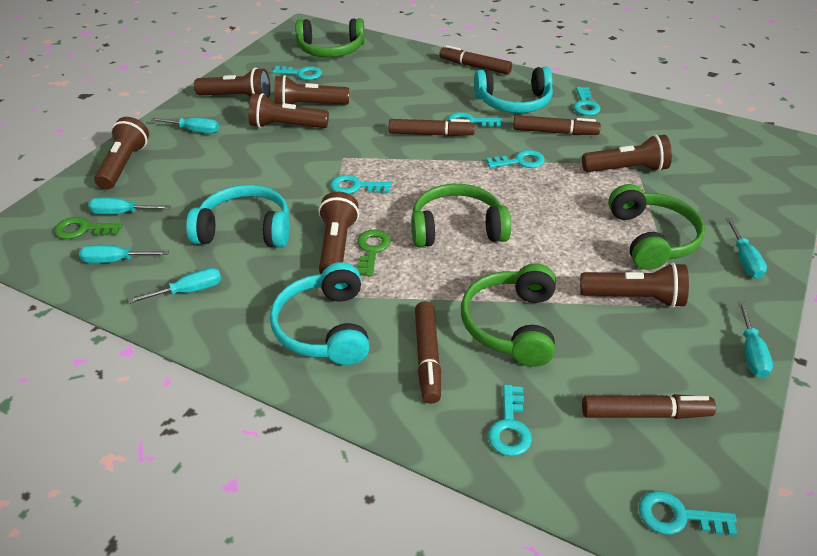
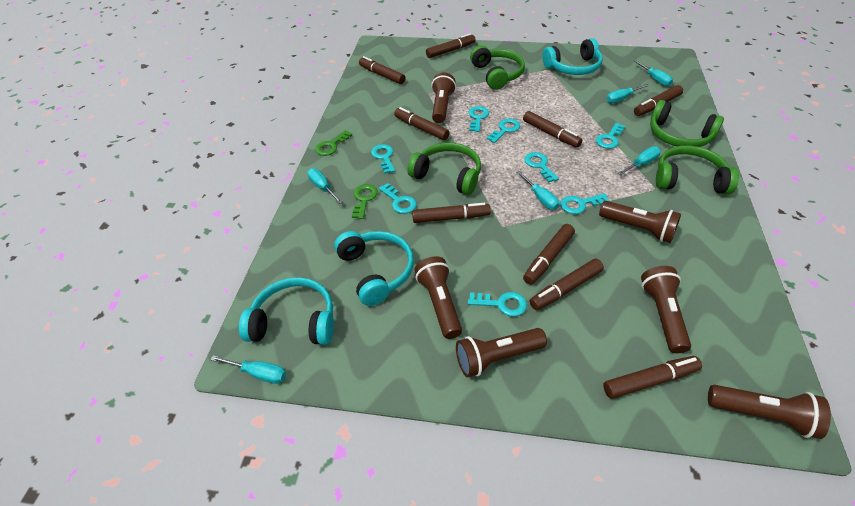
brown flashlight: 7 -> 6
brown marker: 5 -> 9
turquoise key: 7 -> 8

